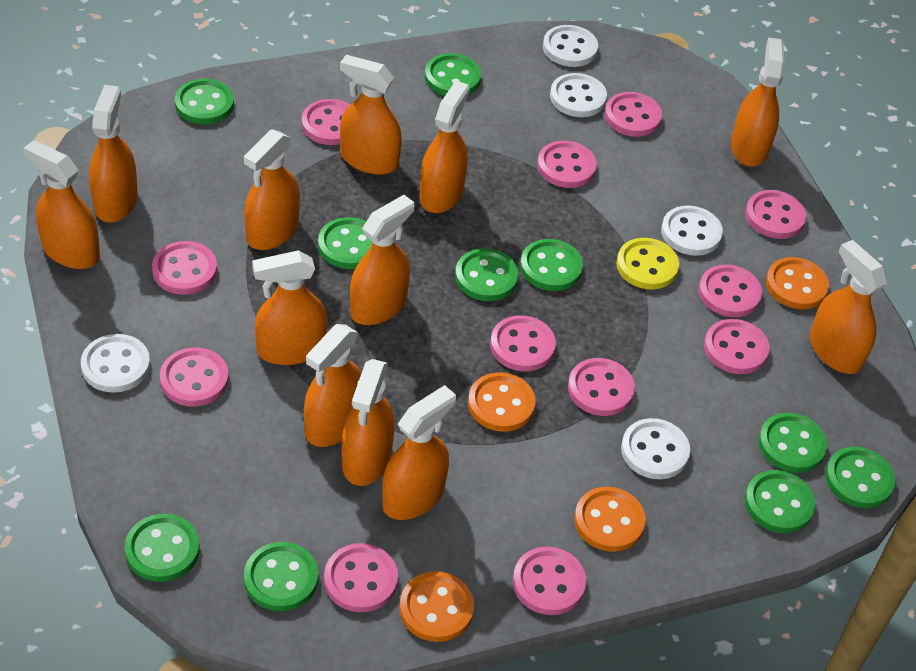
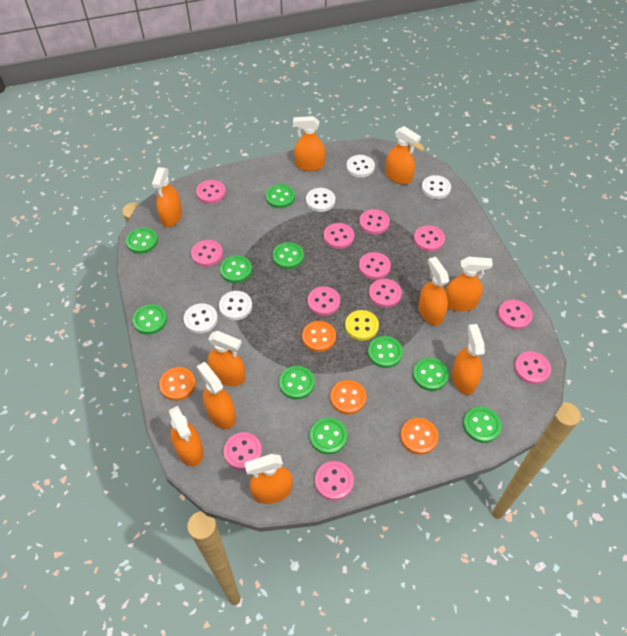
orange spray bottle: 12 -> 10

